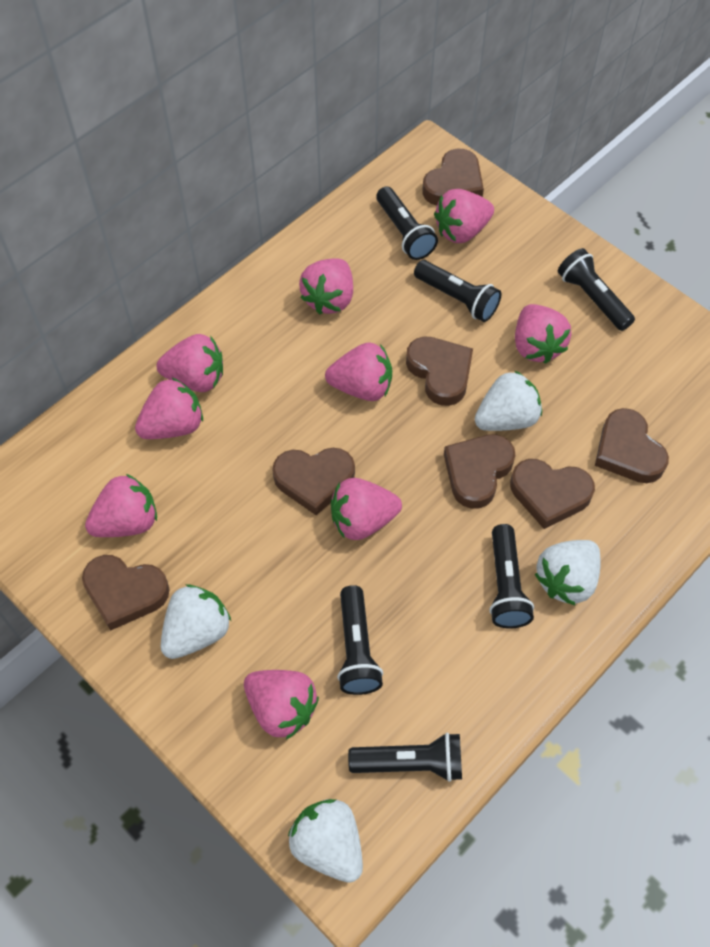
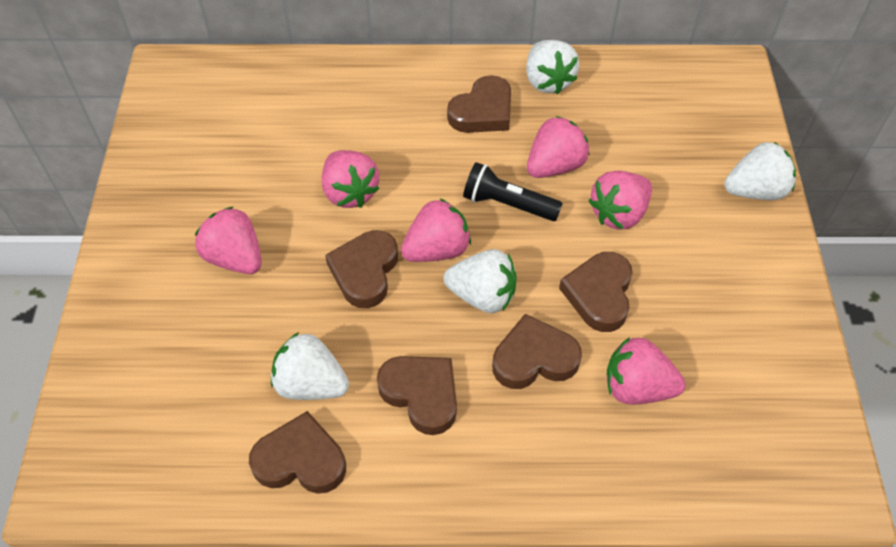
black flashlight: 6 -> 1
brown heart: 7 -> 6
pink strawberry: 9 -> 6

